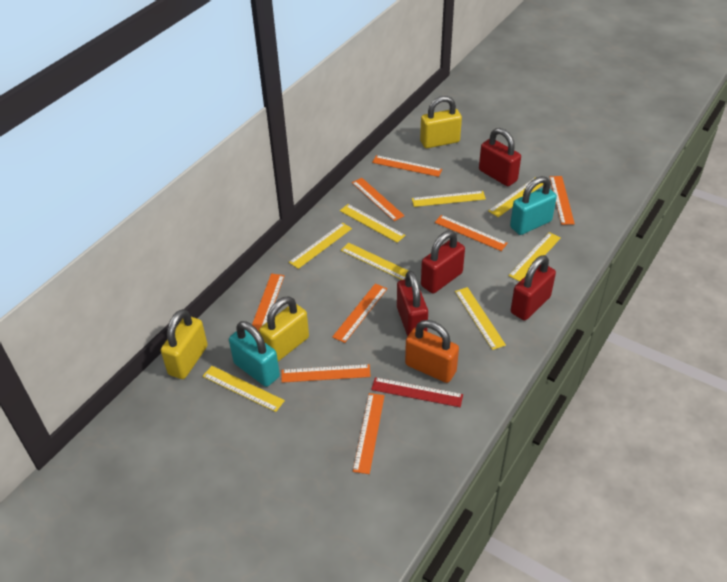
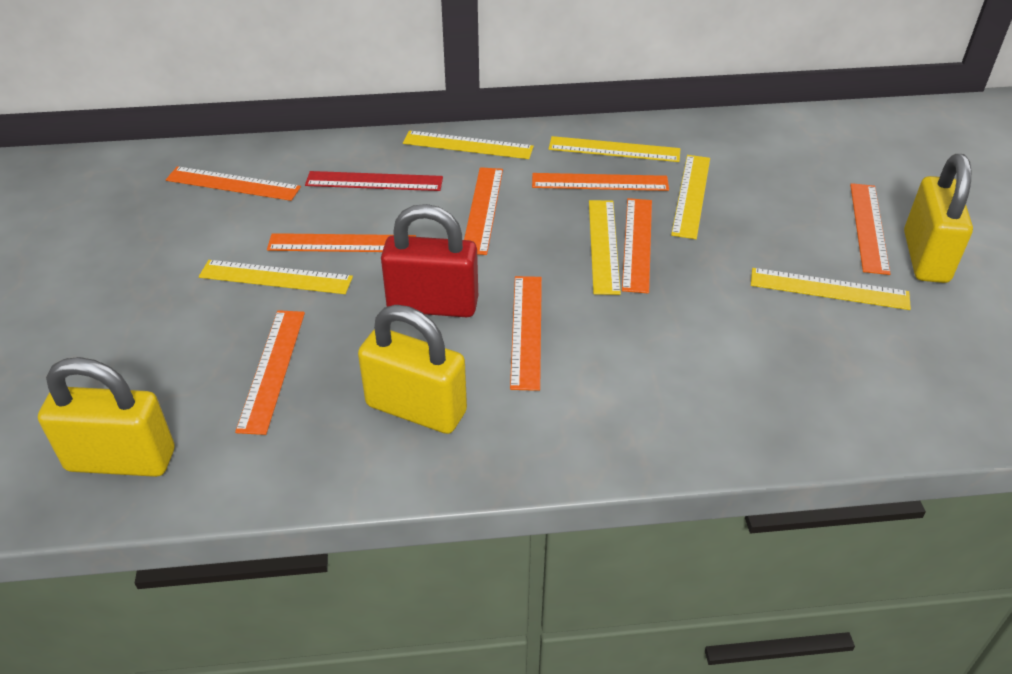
orange padlock: 1 -> 0
red padlock: 4 -> 1
turquoise padlock: 2 -> 0
yellow ruler: 8 -> 6

